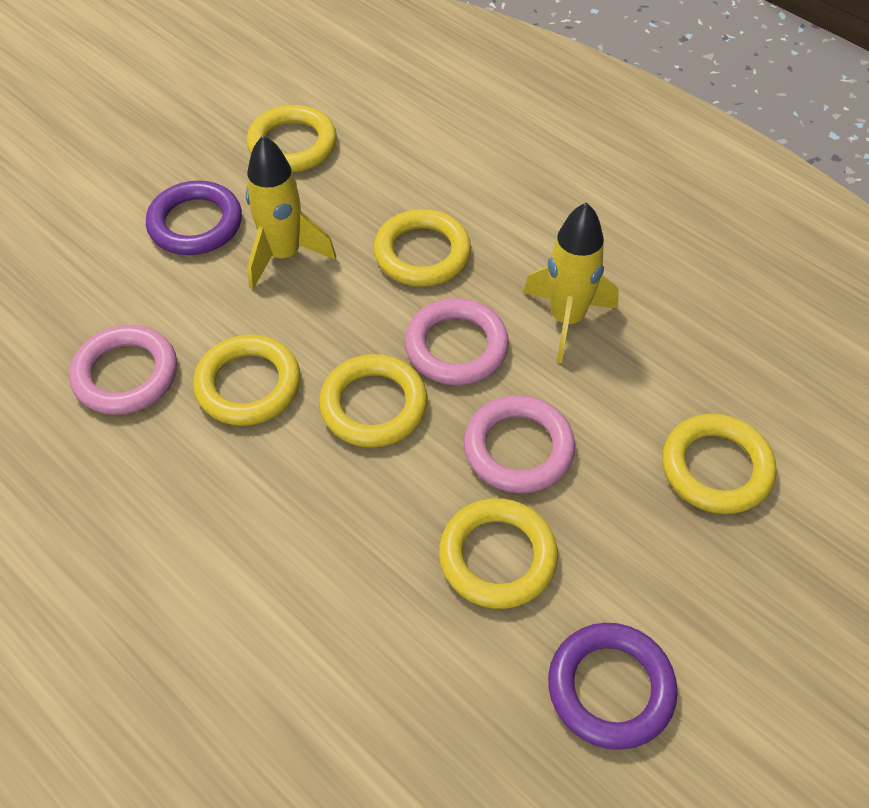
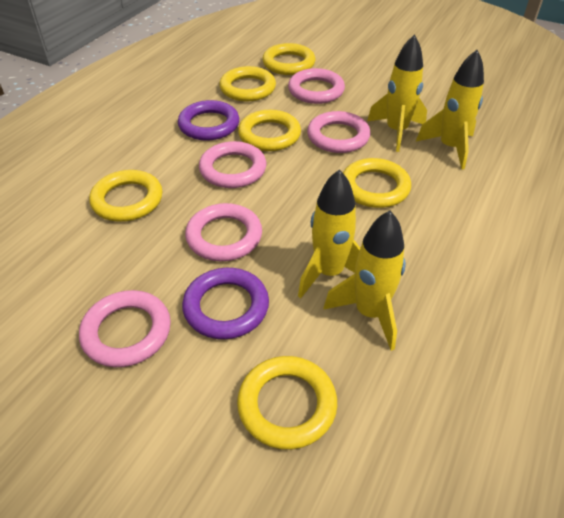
pink ring: 3 -> 5
yellow rocket: 2 -> 4

